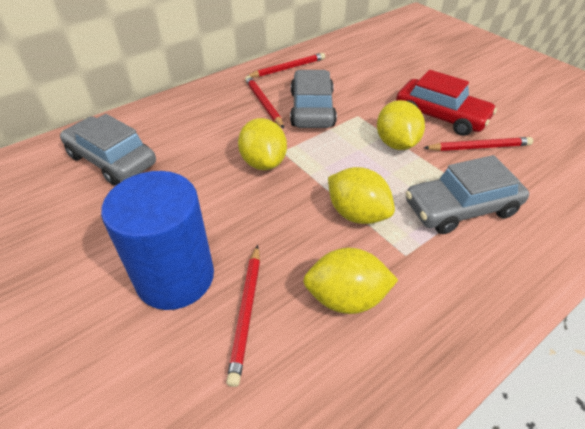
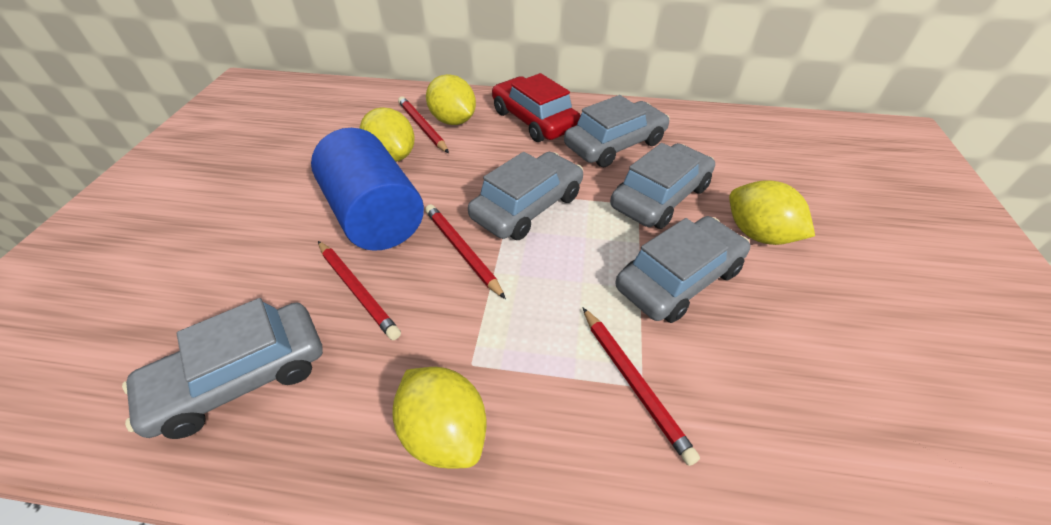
grey car: 3 -> 5

